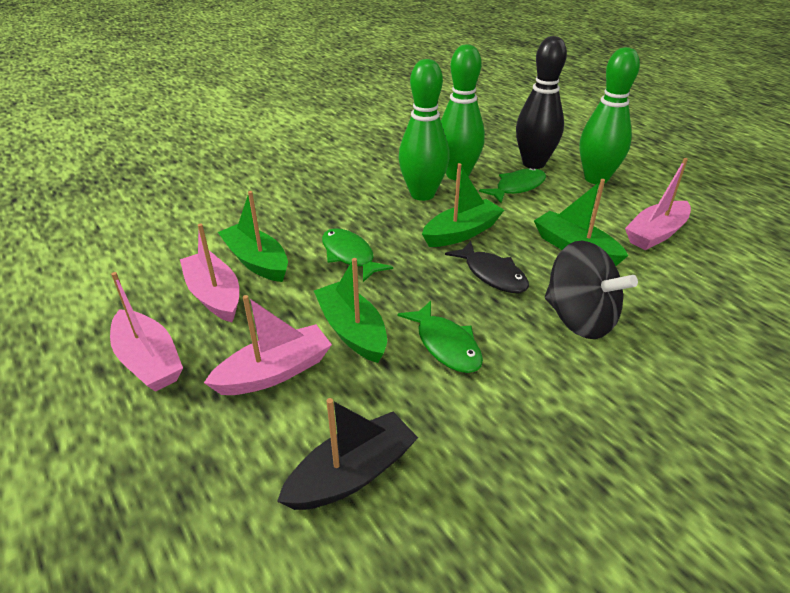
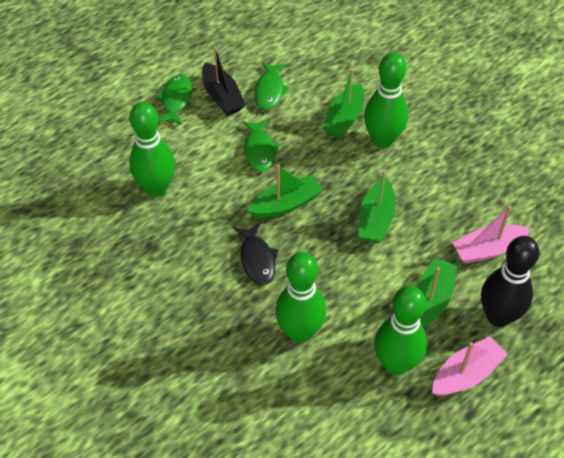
black spinning top: 1 -> 0
green bowling pin: 3 -> 4
pink boat: 4 -> 2

